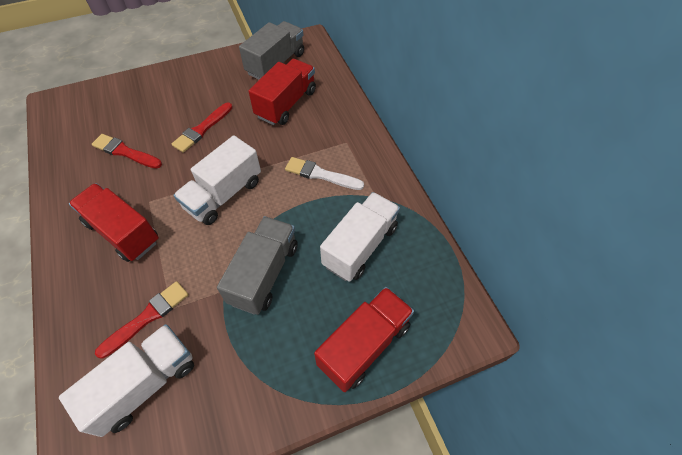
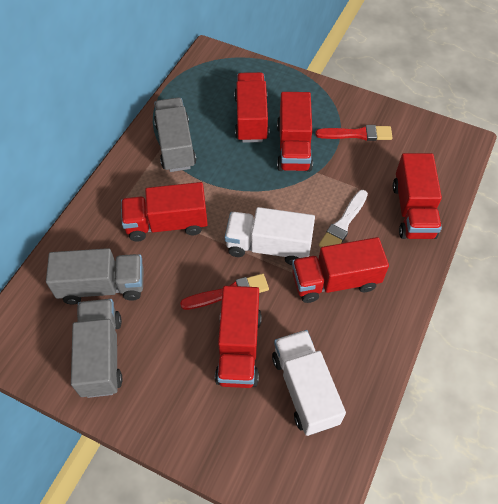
grey truck: 2 -> 3
red brush: 3 -> 2
red truck: 3 -> 6
white truck: 3 -> 2

